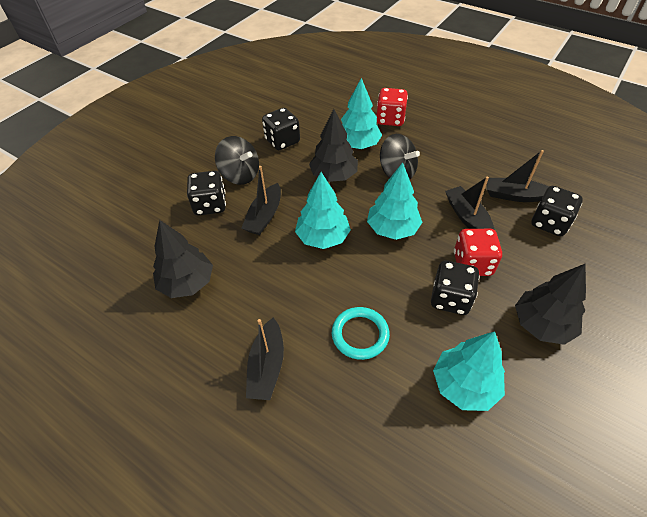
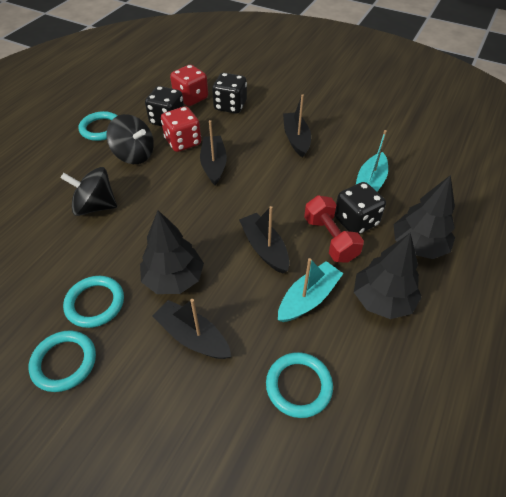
black dice: 4 -> 3
red dumbbell: 0 -> 1
turquoise boat: 0 -> 2
turquoise ring: 1 -> 4
turquoise tree: 4 -> 0

